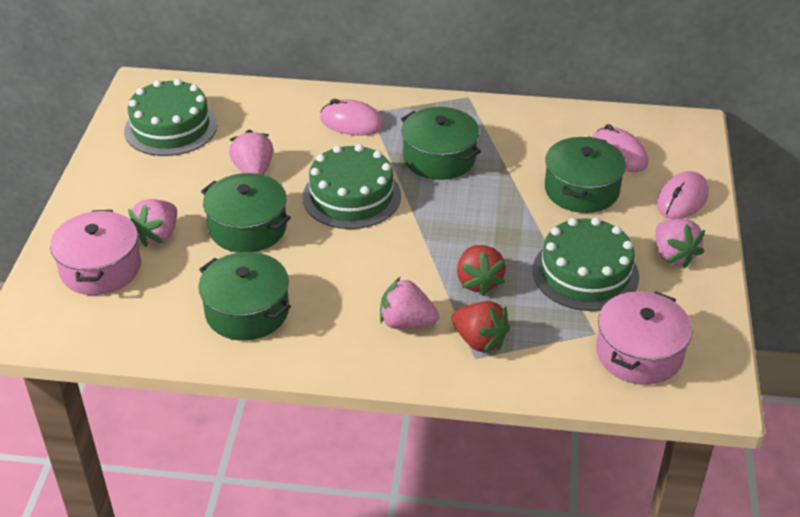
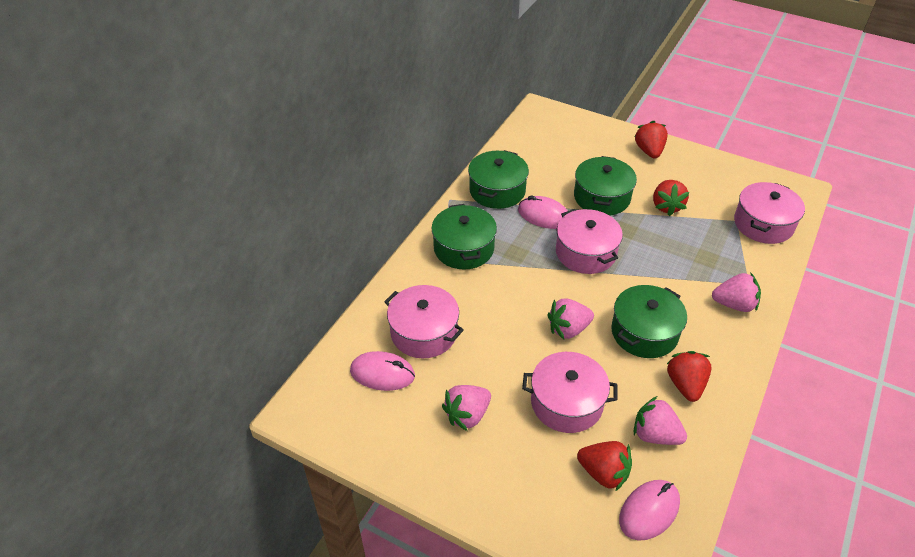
green cake: 3 -> 0
pink pot: 2 -> 4
red strawberry: 2 -> 4

